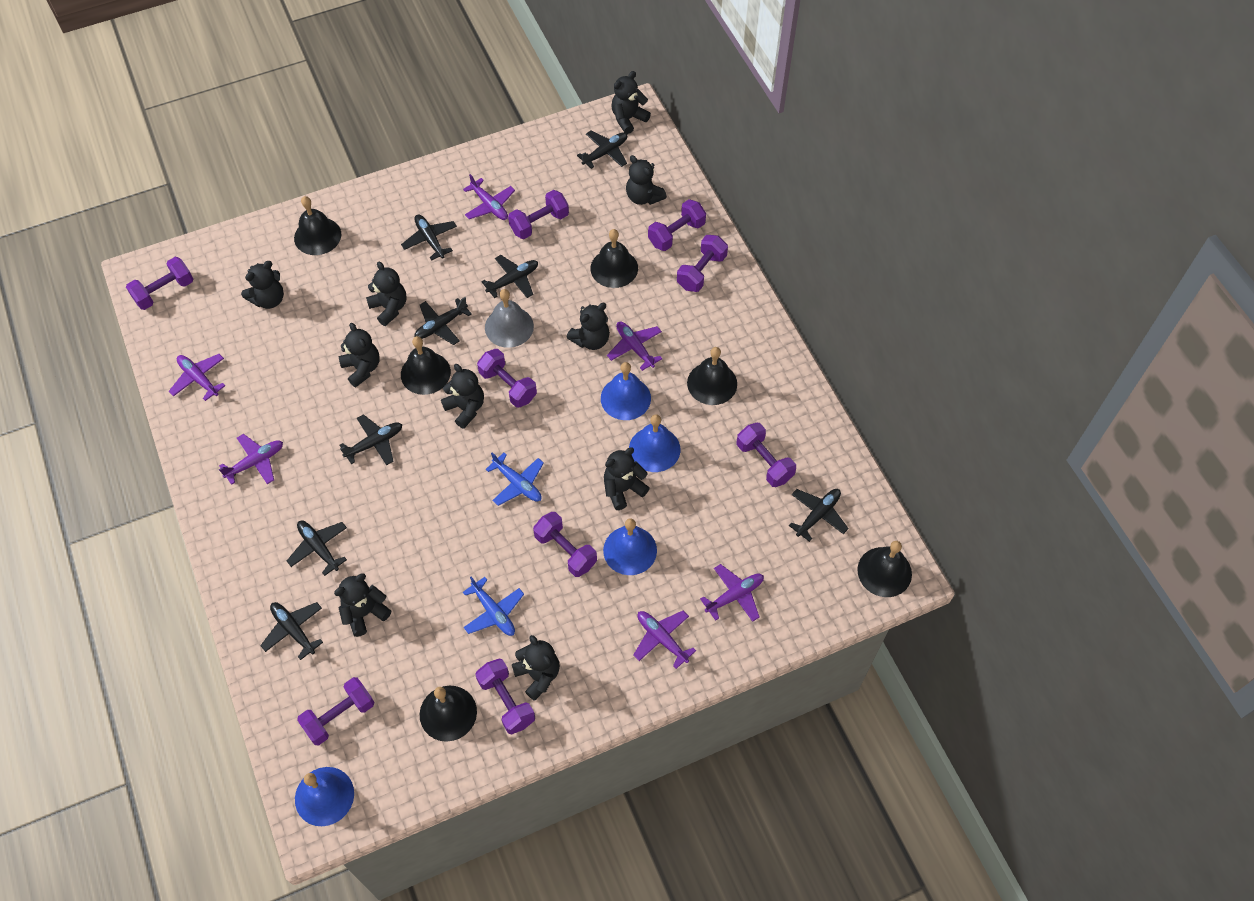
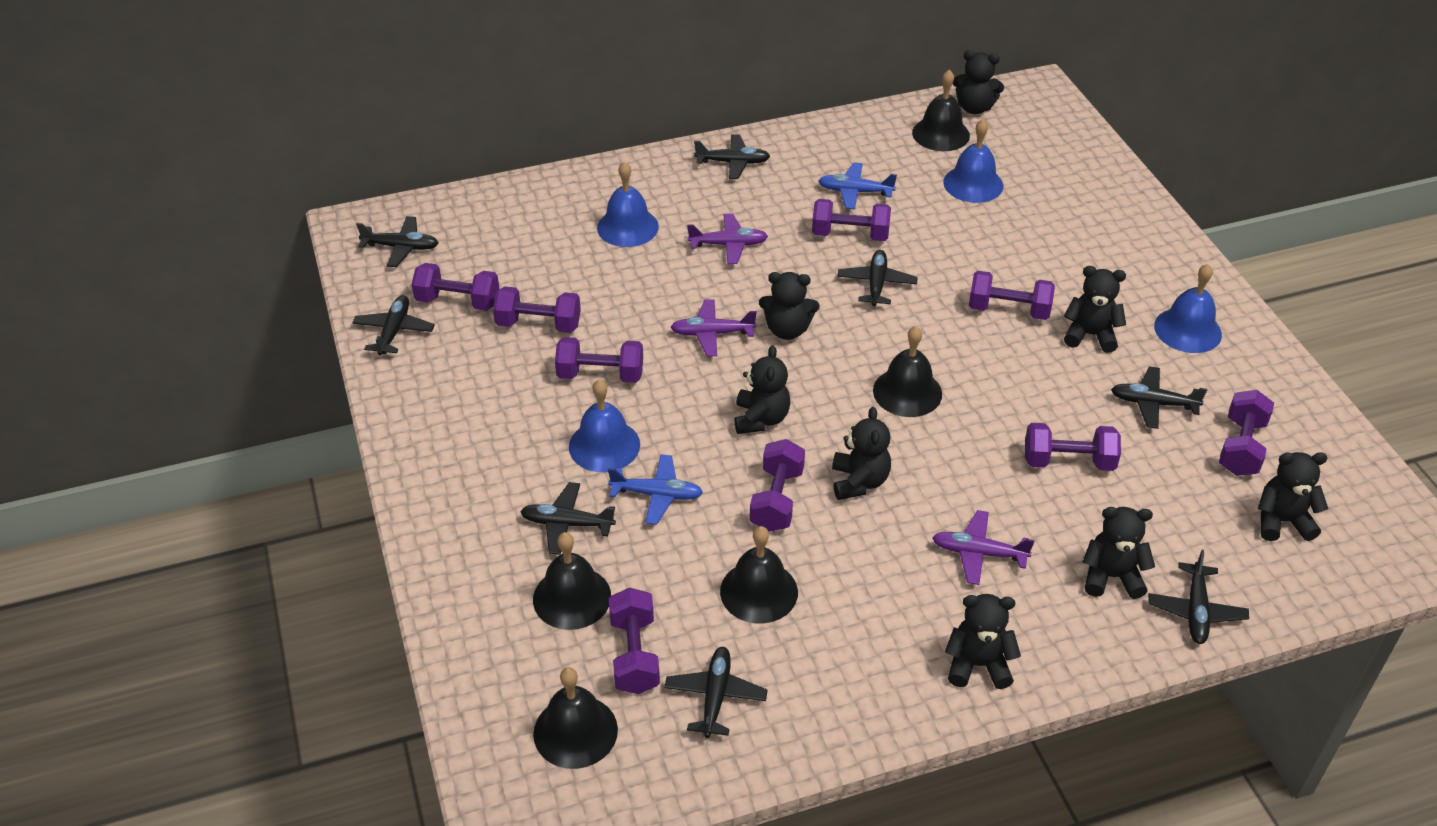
black bell: 6 -> 5
black teddy bear: 10 -> 8
grey bell: 1 -> 0
purple plane: 6 -> 3

